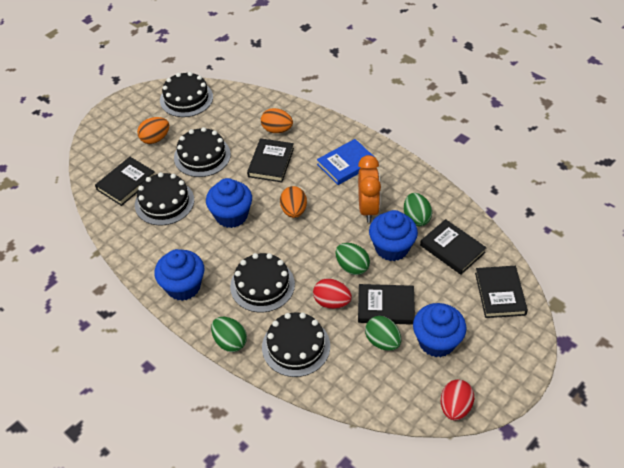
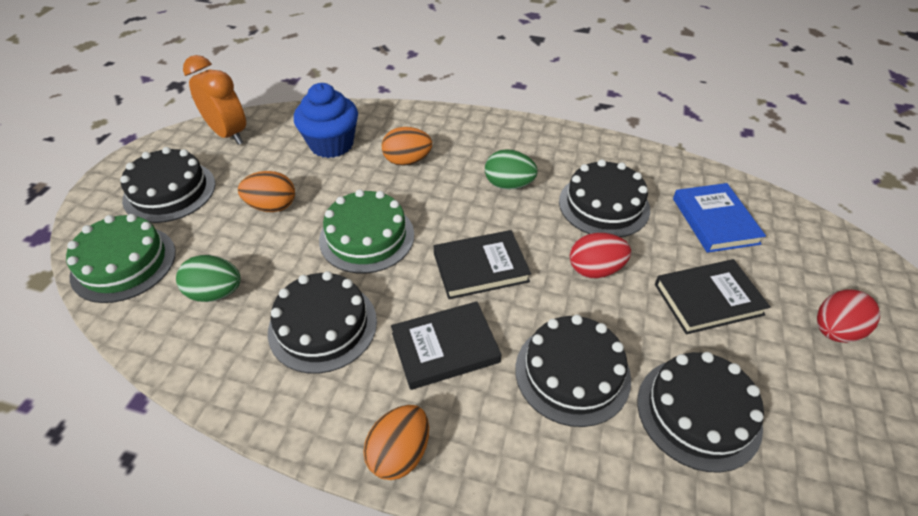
black book: 5 -> 3
blue cupcake: 4 -> 1
green cake: 0 -> 2
green egg: 4 -> 2

